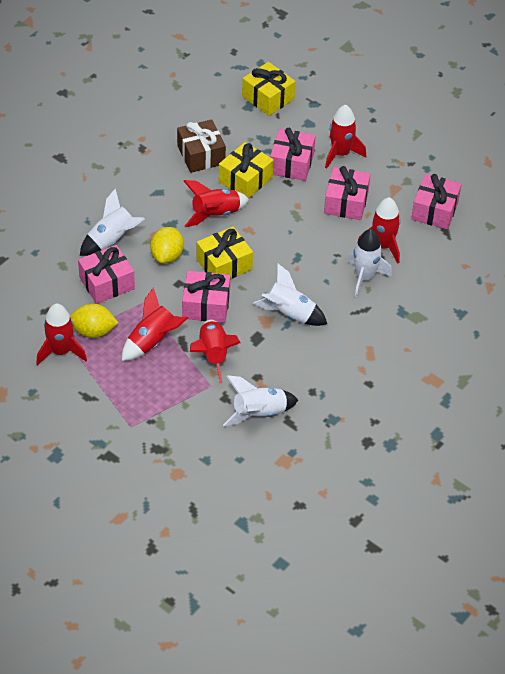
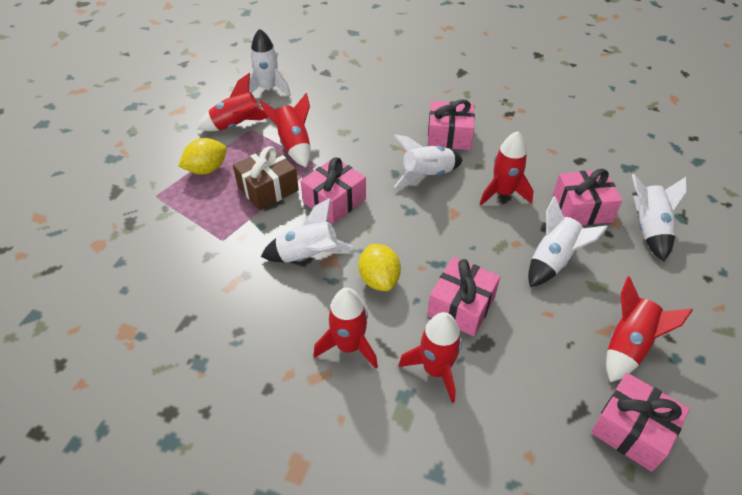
white rocket: 4 -> 5
yellow gift: 3 -> 0

